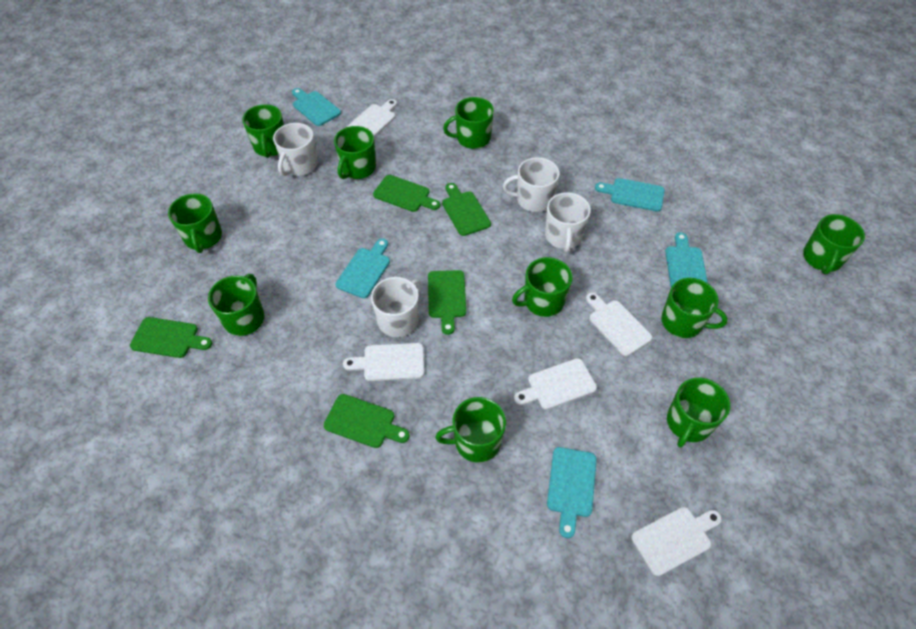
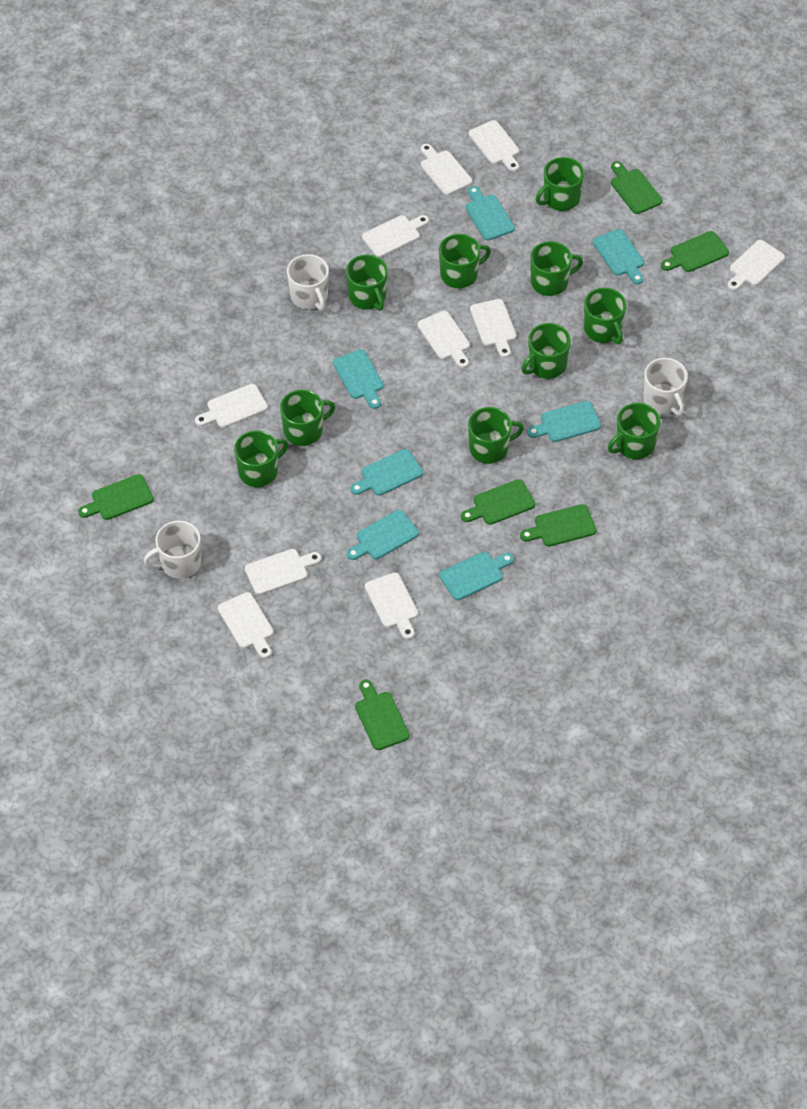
green cutting board: 5 -> 6
turquoise cutting board: 5 -> 7
white cutting board: 5 -> 10
white mug: 4 -> 3

